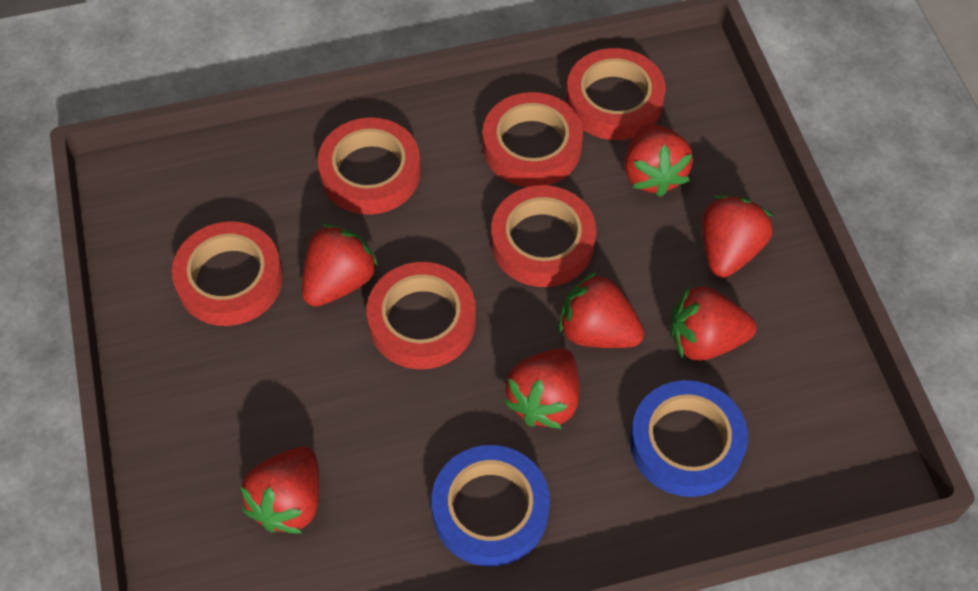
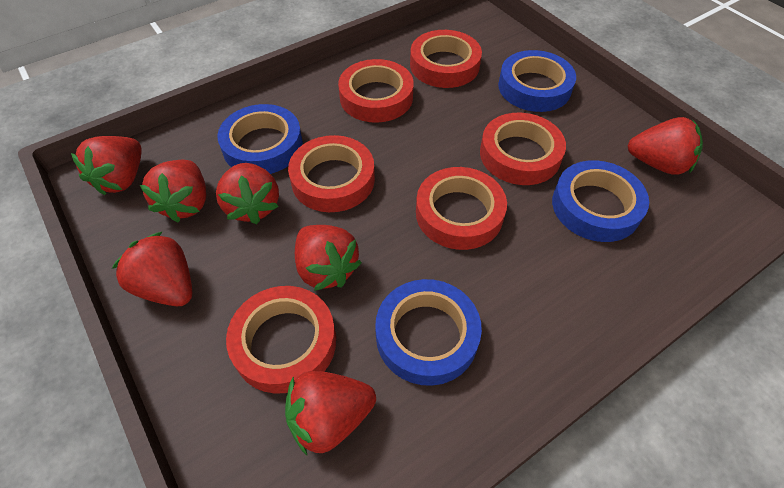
blue tape: 2 -> 4

